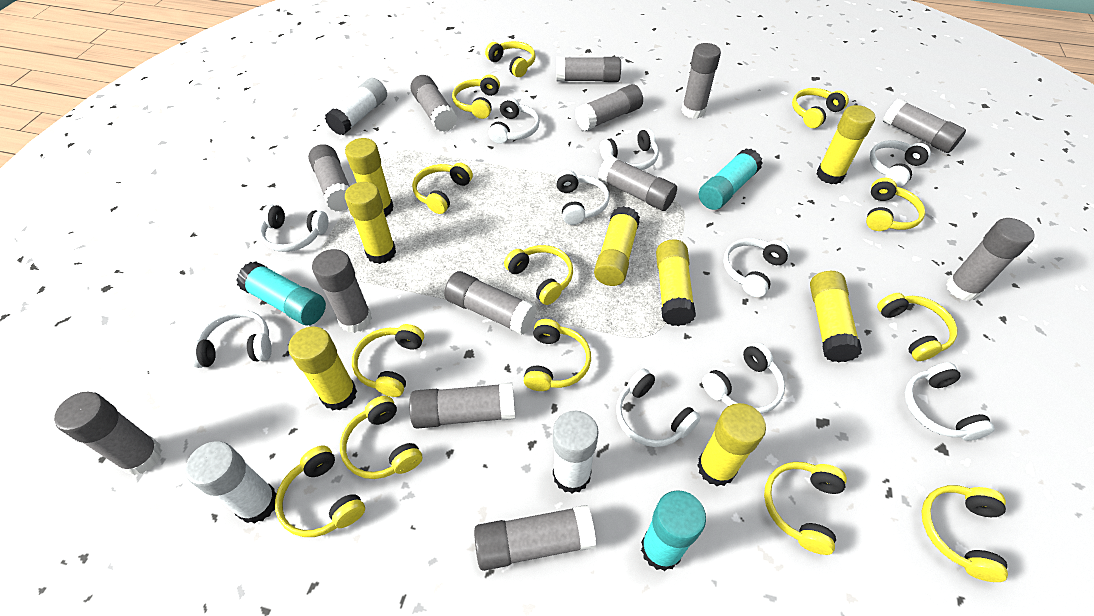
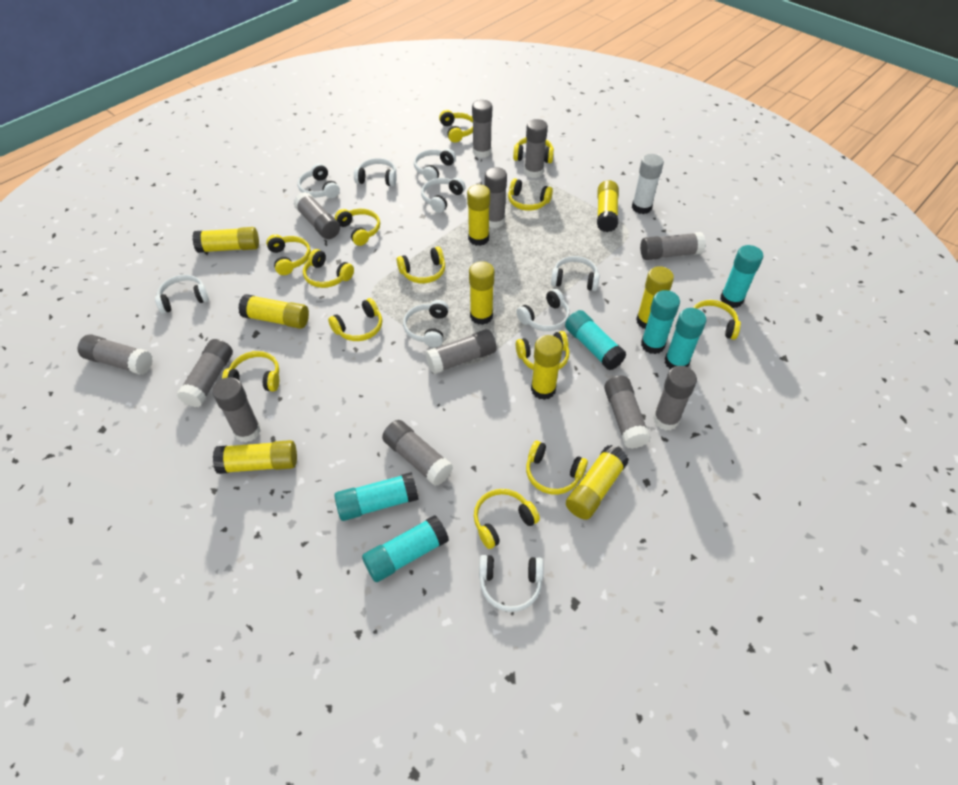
grey glue stick: 13 -> 12
turquoise glue stick: 3 -> 6
white glue stick: 3 -> 1
white headphones: 10 -> 9
yellow glue stick: 8 -> 9

